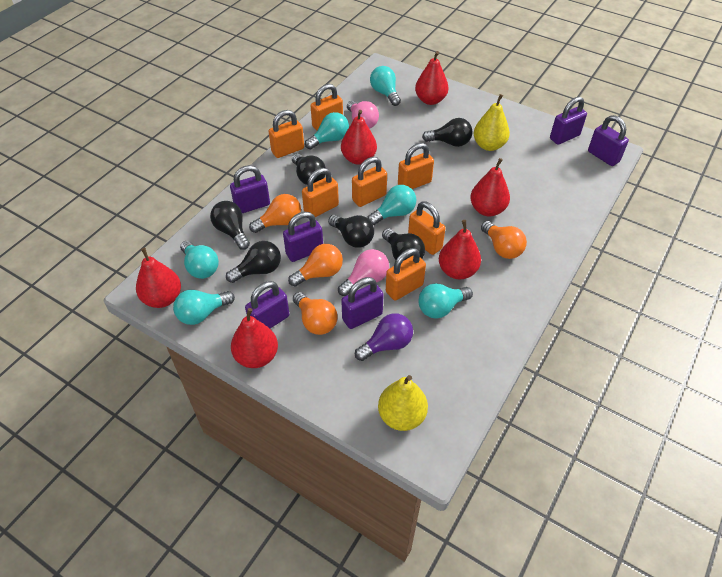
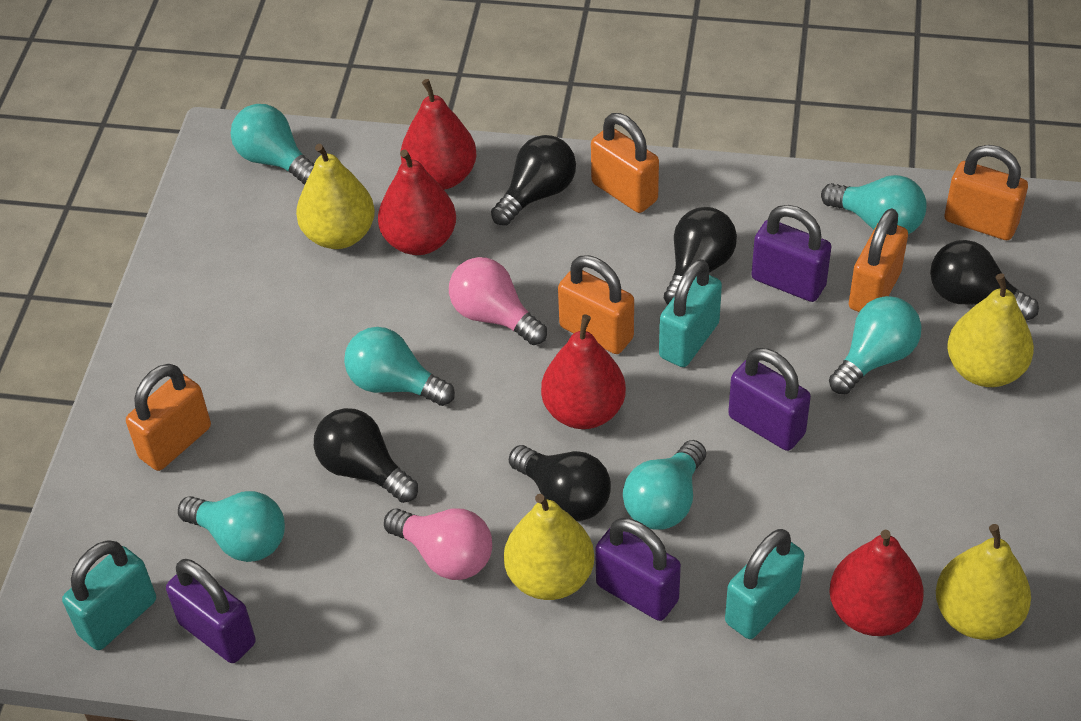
black light bulb: 6 -> 5
orange light bulb: 4 -> 0
orange padlock: 7 -> 5
purple light bulb: 1 -> 0
purple padlock: 6 -> 4
red pear: 6 -> 4
turquoise padlock: 0 -> 3
yellow pear: 2 -> 4

